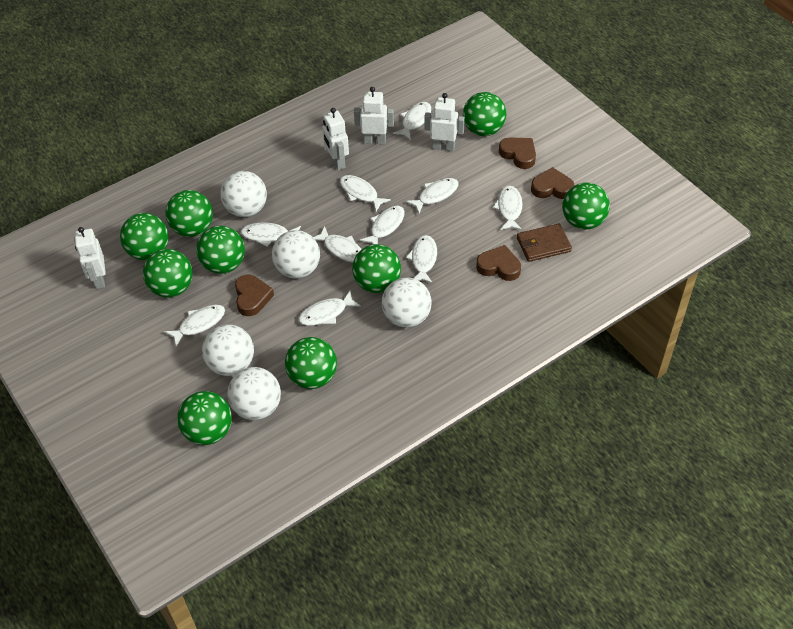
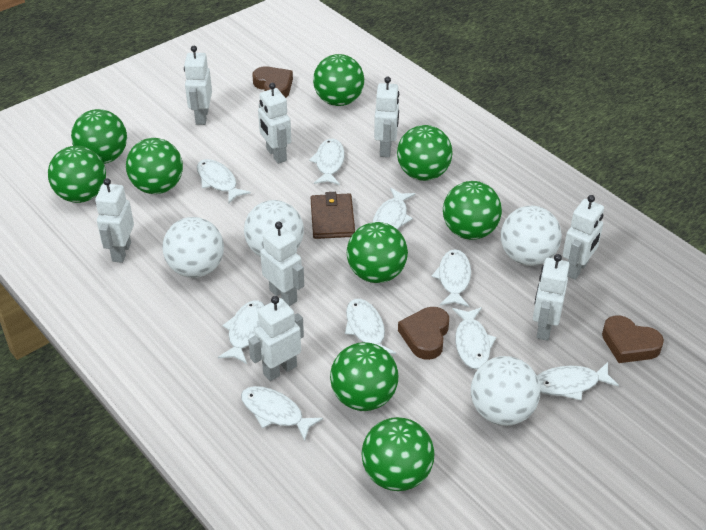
brown heart: 4 -> 3
white ball: 5 -> 4
white fish: 10 -> 9
white robot: 4 -> 8

